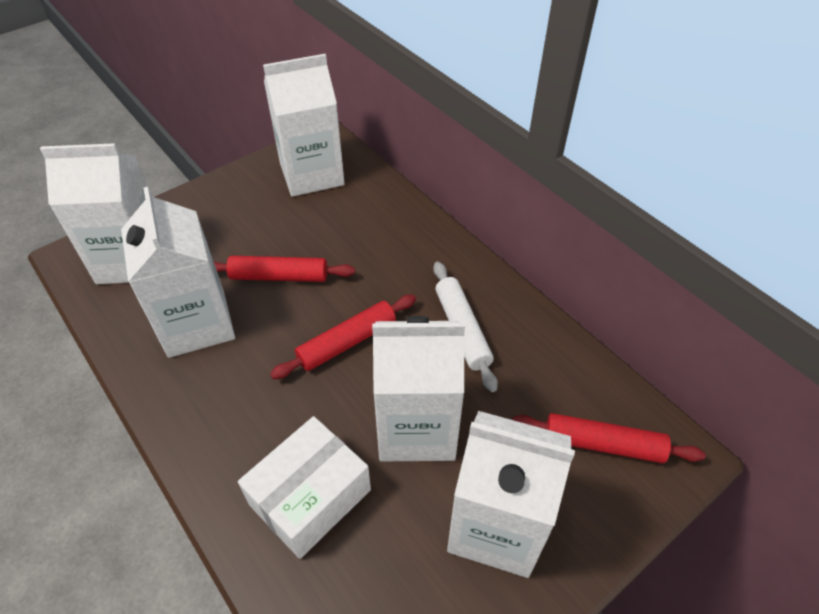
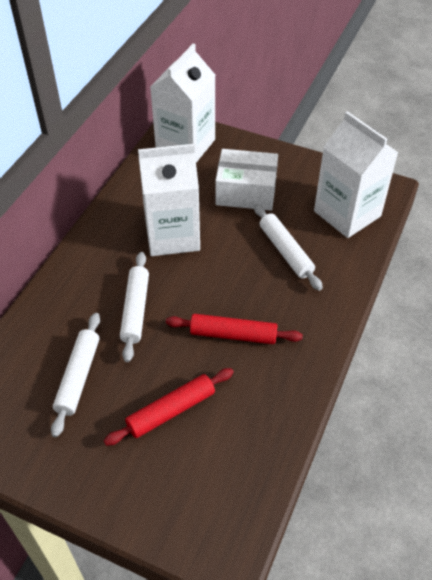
red rolling pin: 3 -> 2
white carton: 5 -> 3
white rolling pin: 1 -> 3

